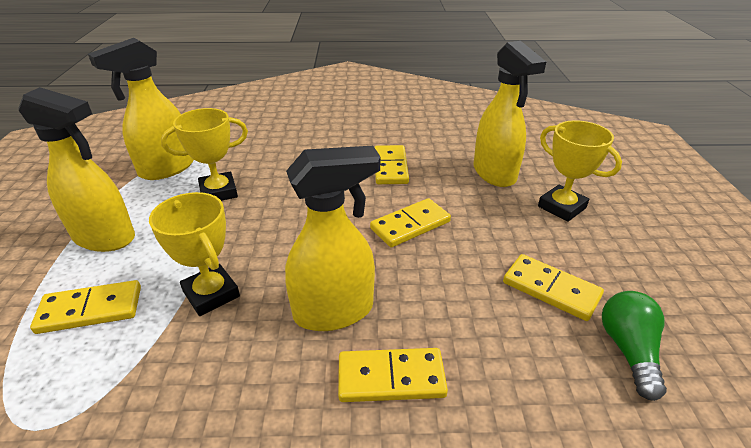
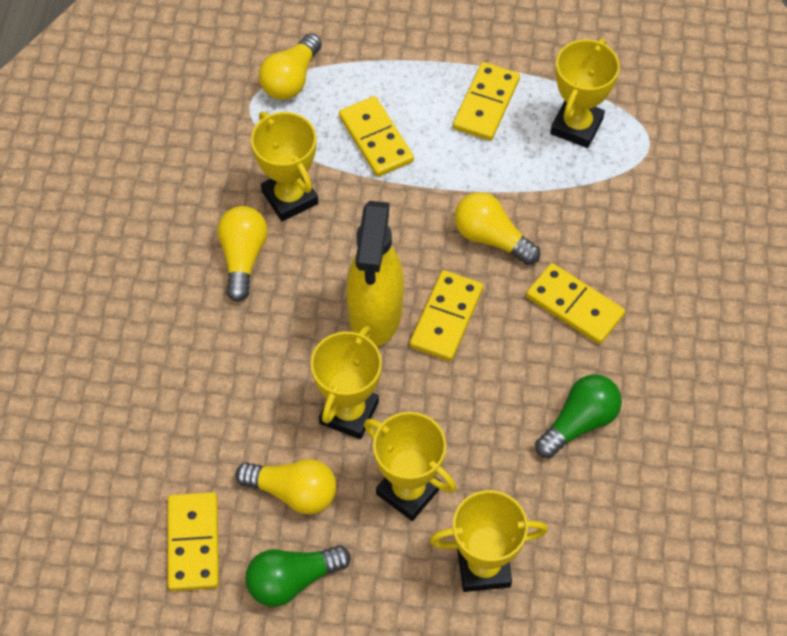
green light bulb: 1 -> 2
yellow light bulb: 0 -> 4
yellow spray bottle: 4 -> 1
yellow trophy: 3 -> 5

